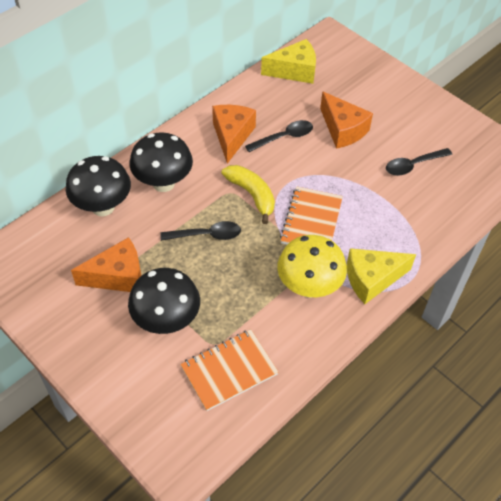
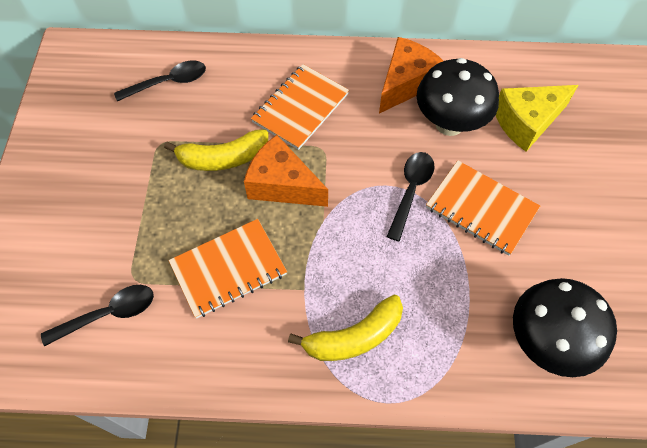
black mushroom: 3 -> 2
orange cheese: 3 -> 2
orange notebook: 2 -> 3
yellow banana: 1 -> 2
yellow cheese: 2 -> 1
yellow mushroom: 1 -> 0

